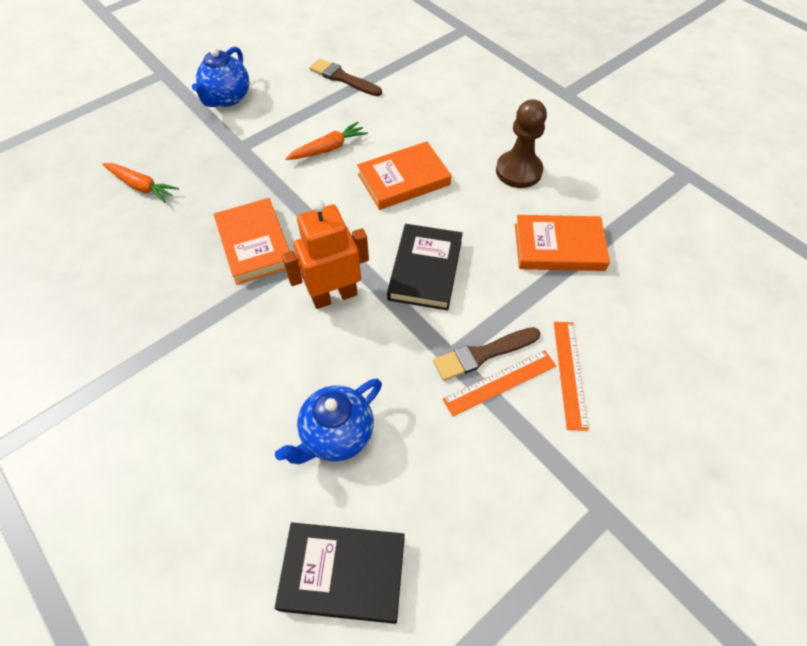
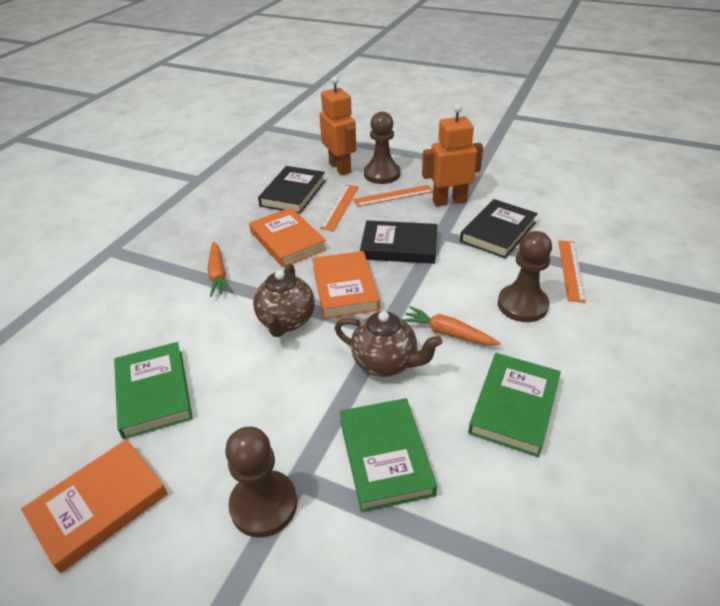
black book: 2 -> 3
blue teapot: 2 -> 0
brown brush: 2 -> 0
brown pawn: 1 -> 3
brown teapot: 0 -> 2
green book: 0 -> 3
orange robot: 1 -> 2
orange ruler: 2 -> 3

